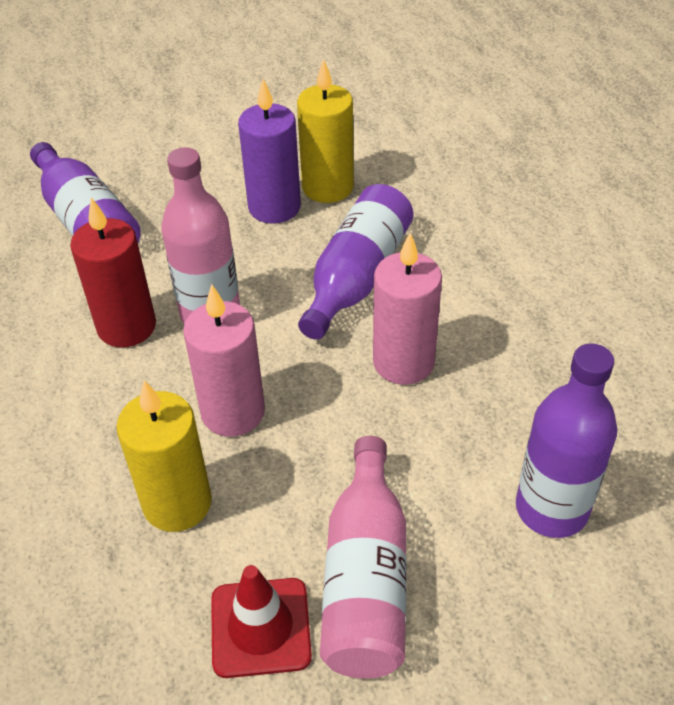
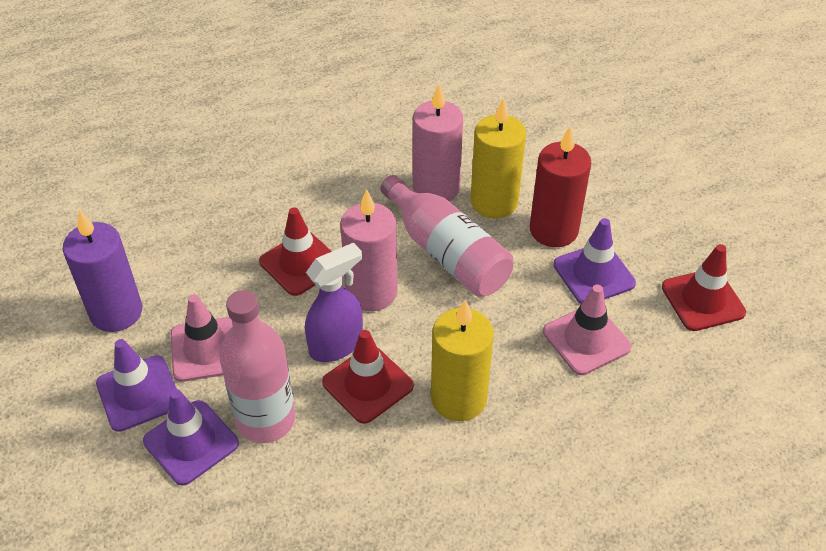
pink traffic cone: 0 -> 2
purple bottle: 3 -> 0
purple spray bottle: 0 -> 1
purple traffic cone: 0 -> 3
red traffic cone: 1 -> 3

